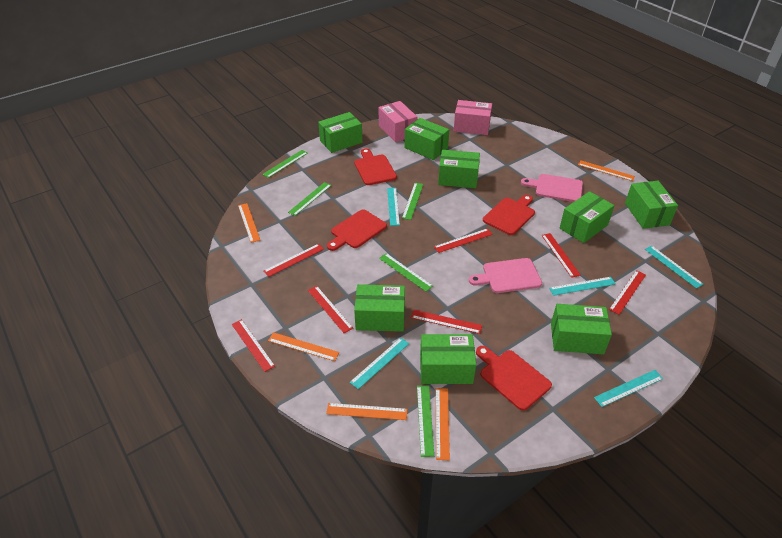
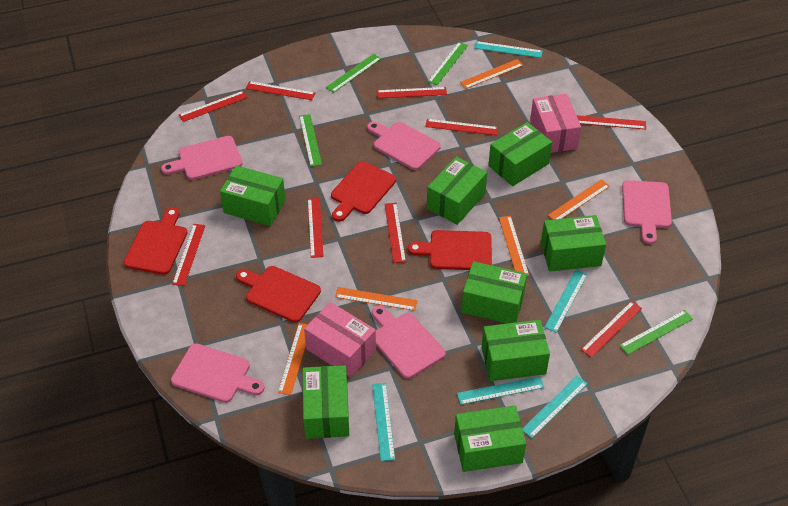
green ruler: 5 -> 4
pink cutting board: 2 -> 5
red ruler: 7 -> 9

